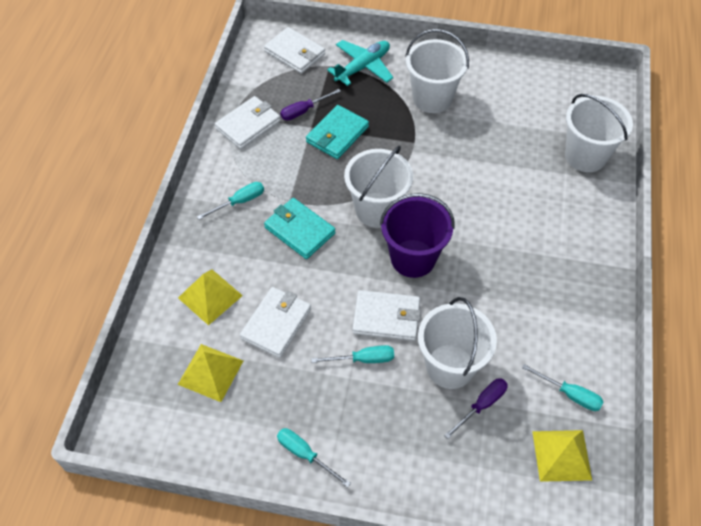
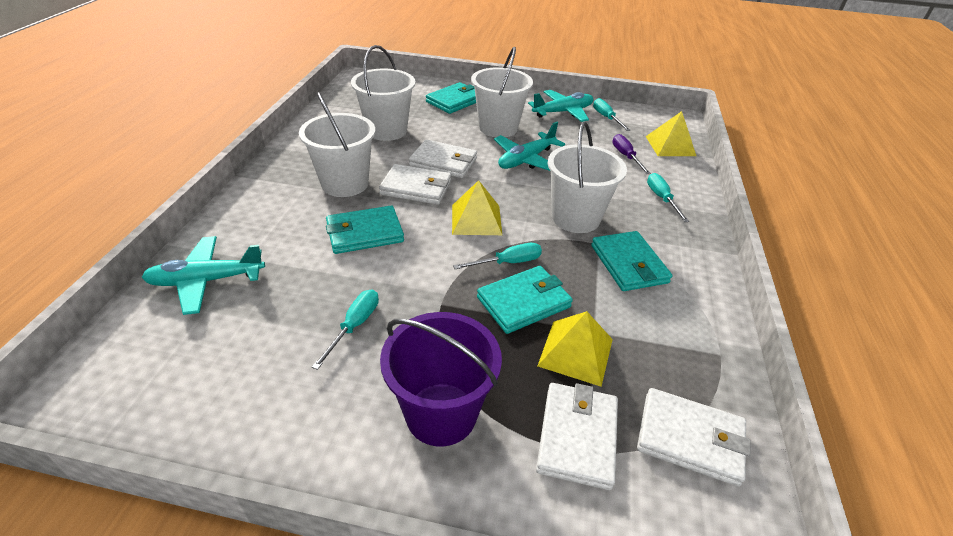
purple screwdriver: 2 -> 1
turquoise plane: 1 -> 3
turquoise wallet: 2 -> 4

